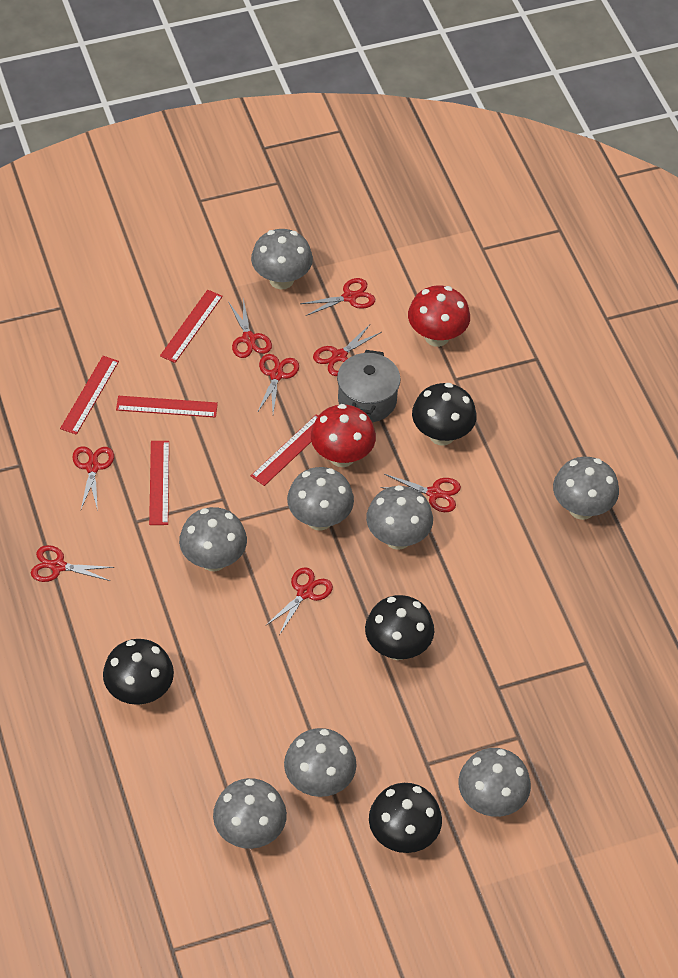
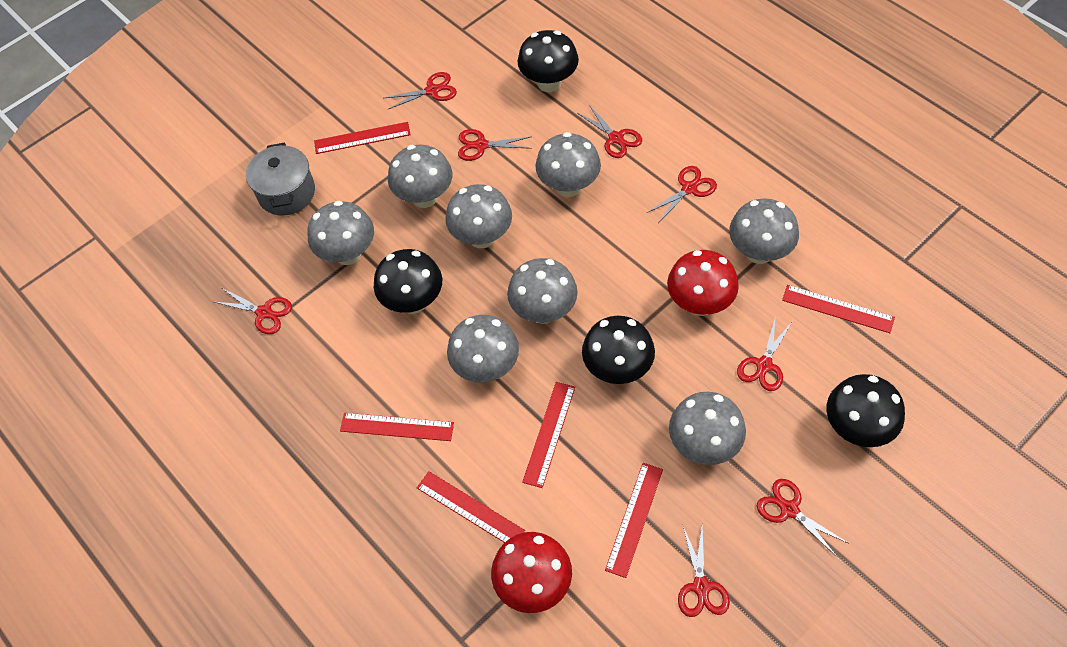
red ruler: 5 -> 6

